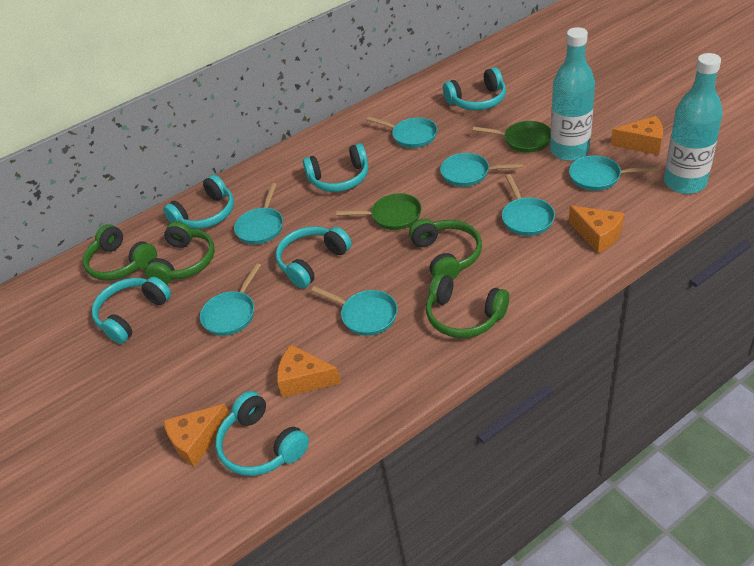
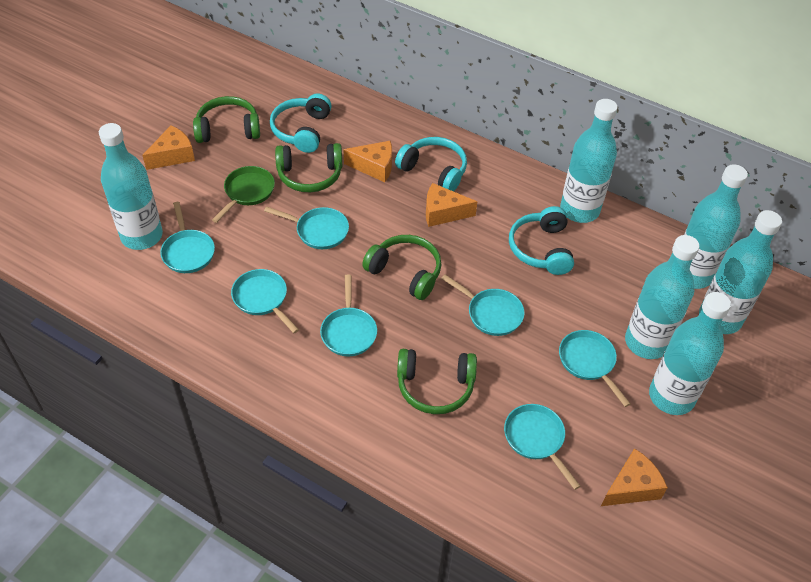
green pan: 2 -> 1
turquoise bottle: 2 -> 6
turquoise headphones: 6 -> 3

